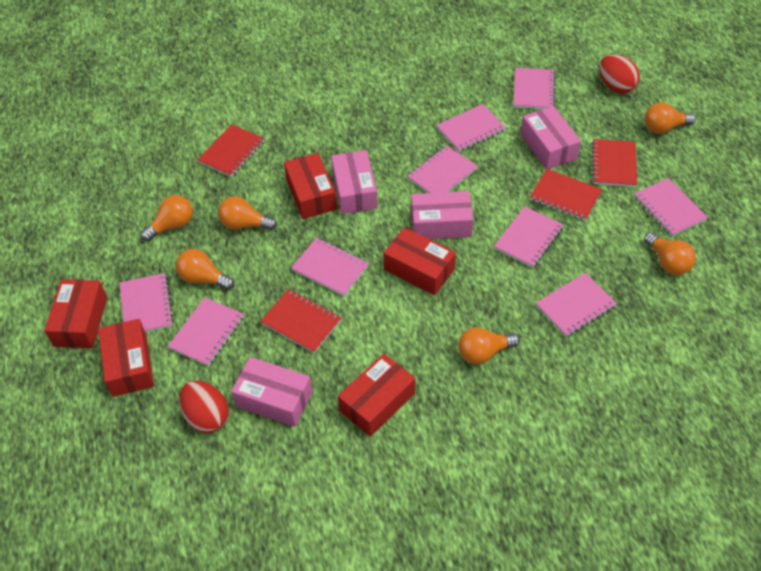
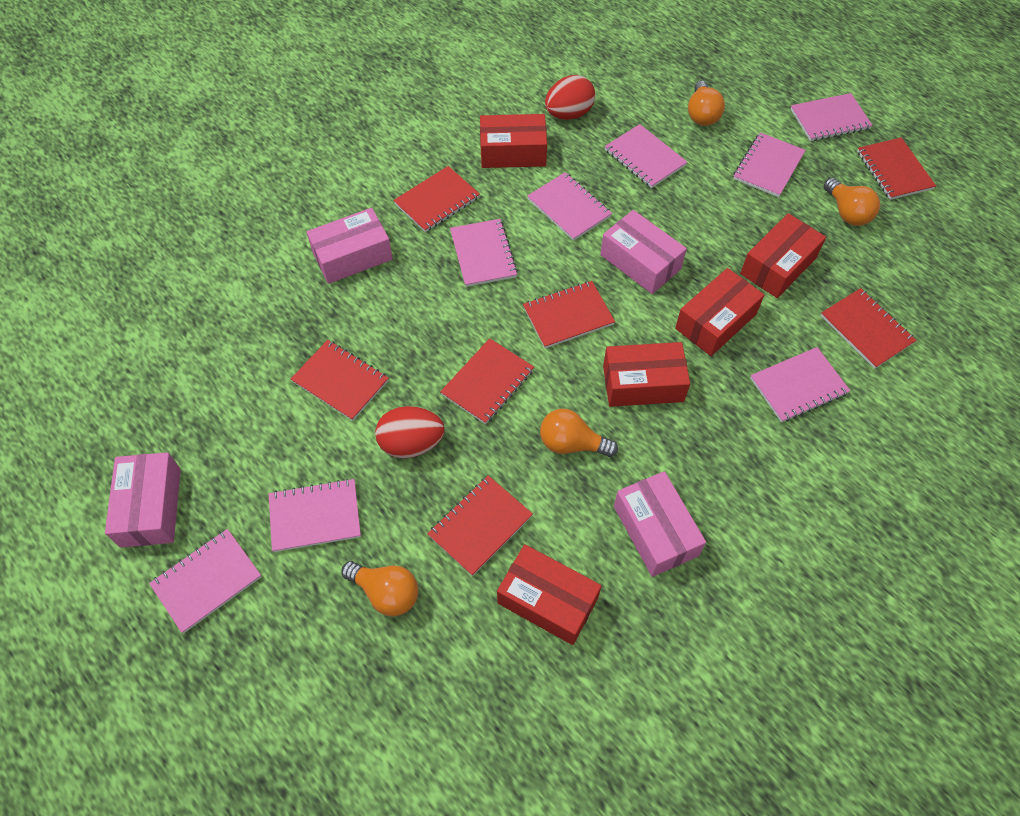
orange light bulb: 6 -> 4
pink notebook: 9 -> 8
red notebook: 4 -> 7

